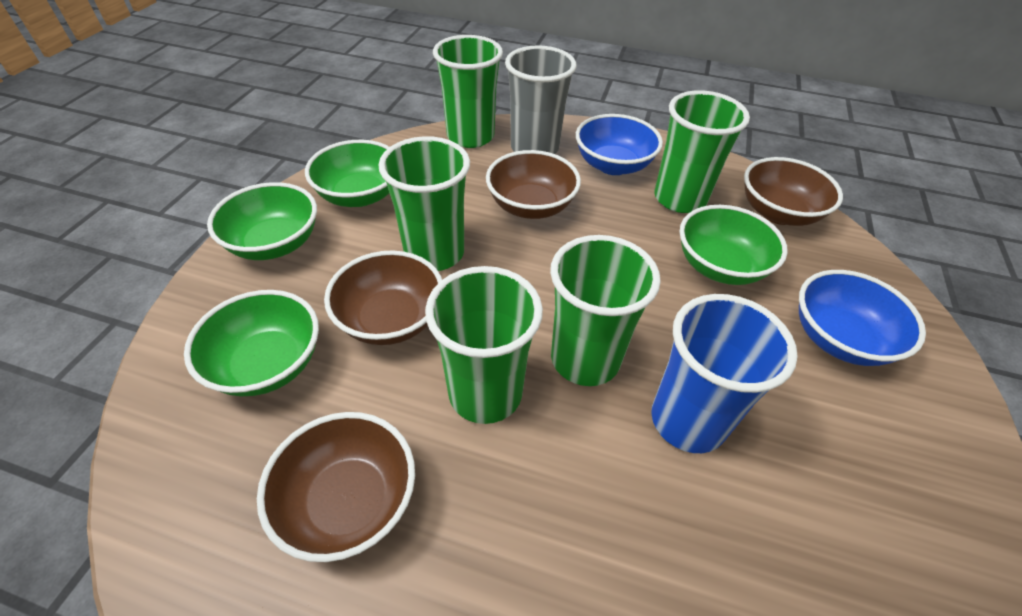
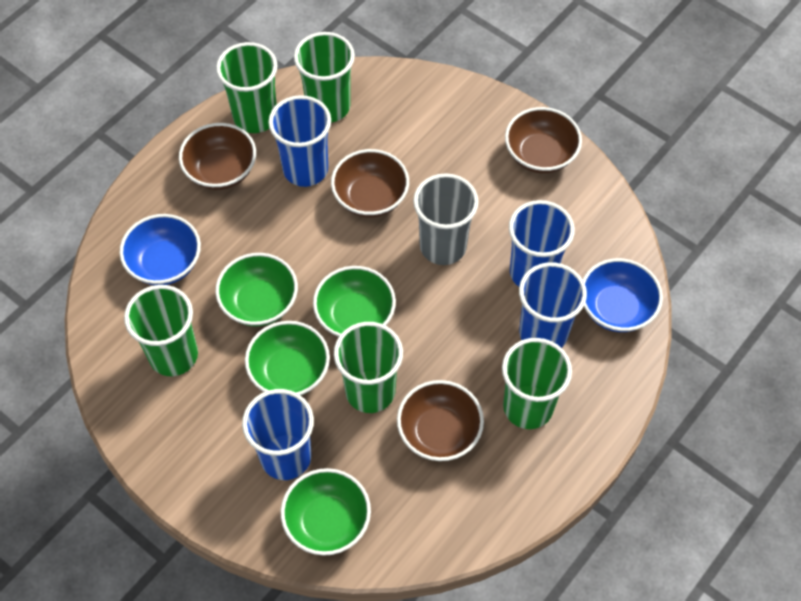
blue cup: 1 -> 4

